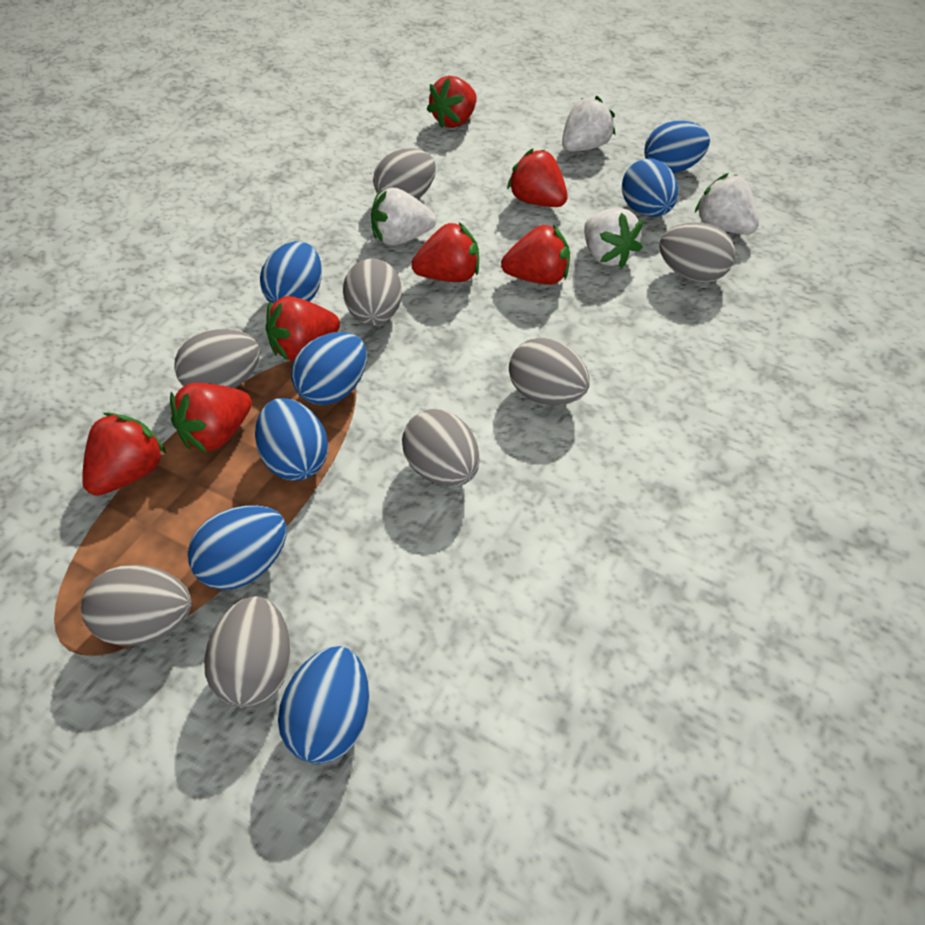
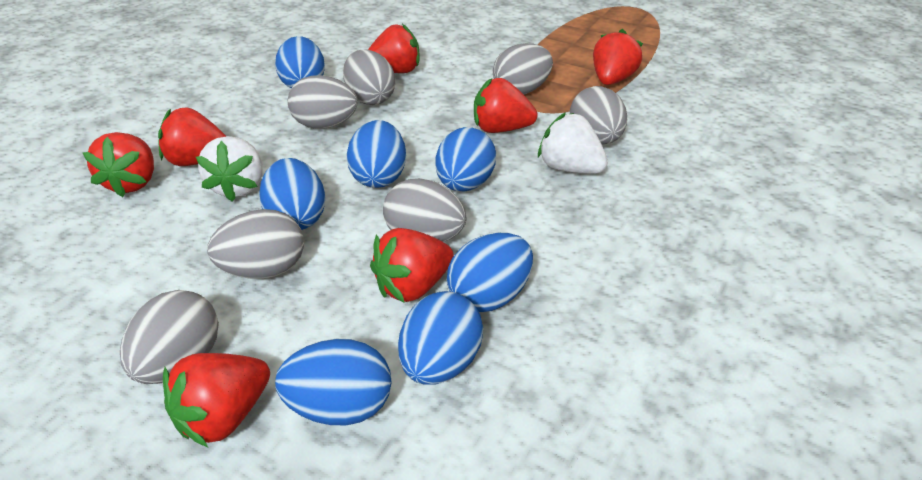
grey egg: 8 -> 7
white strawberry: 4 -> 2

